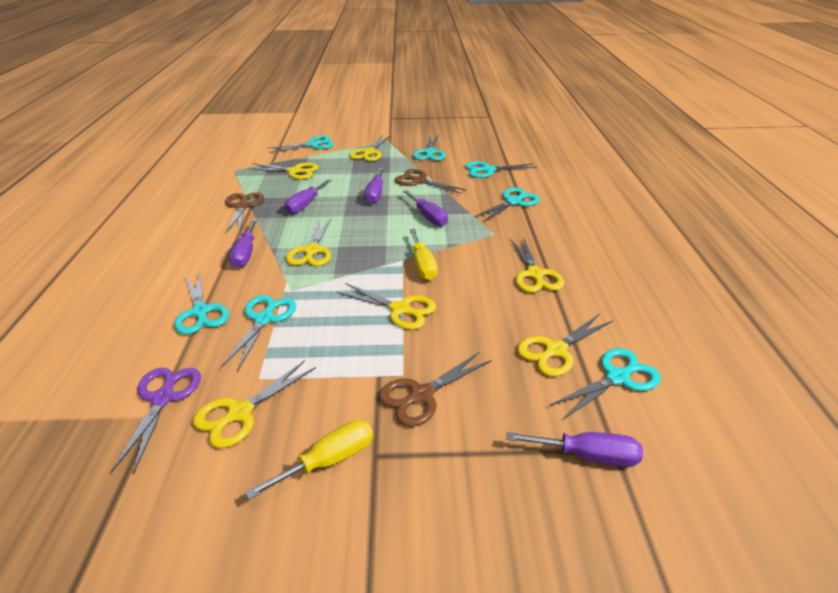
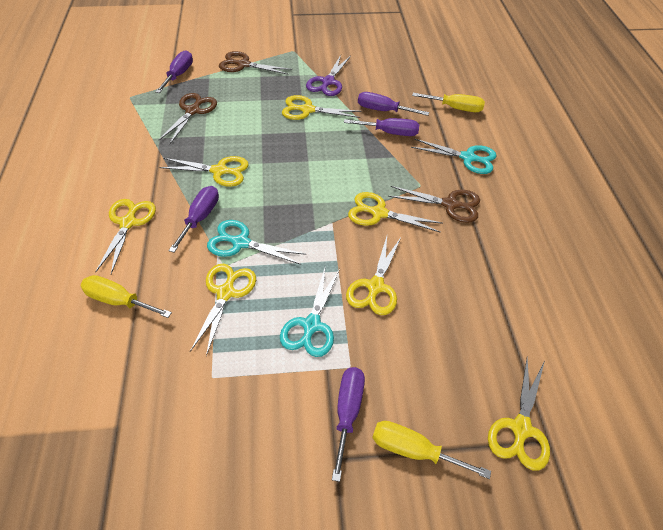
turquoise scissors: 7 -> 3
yellow screwdriver: 2 -> 3

